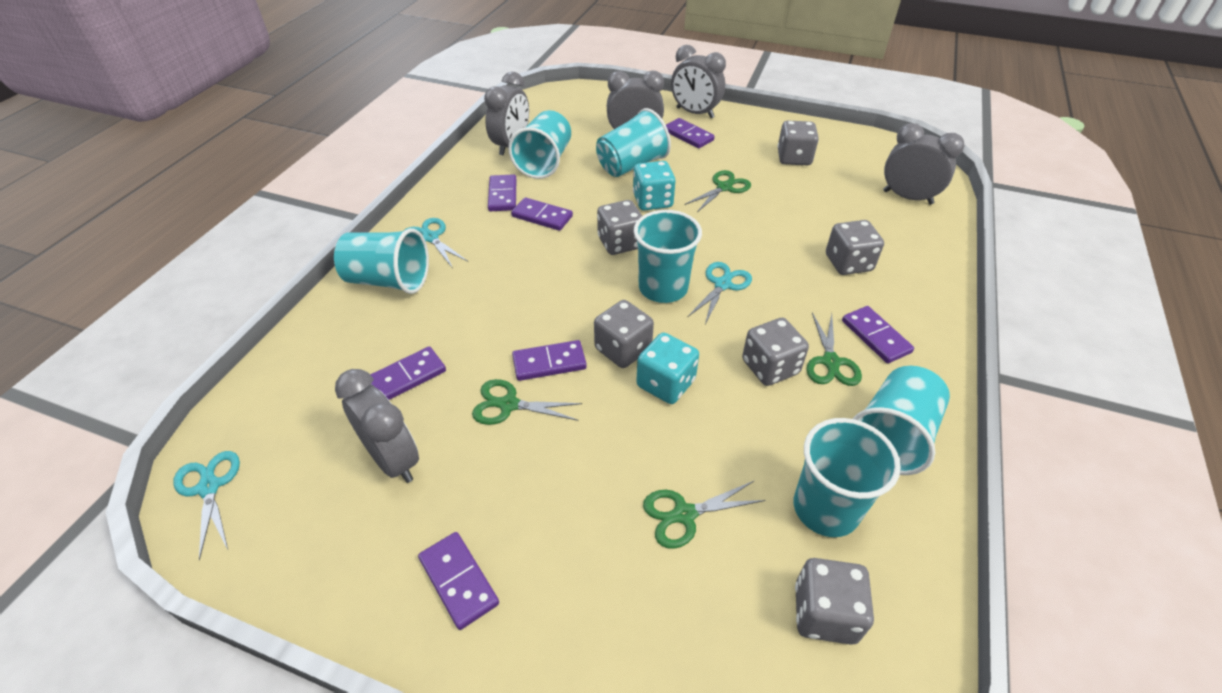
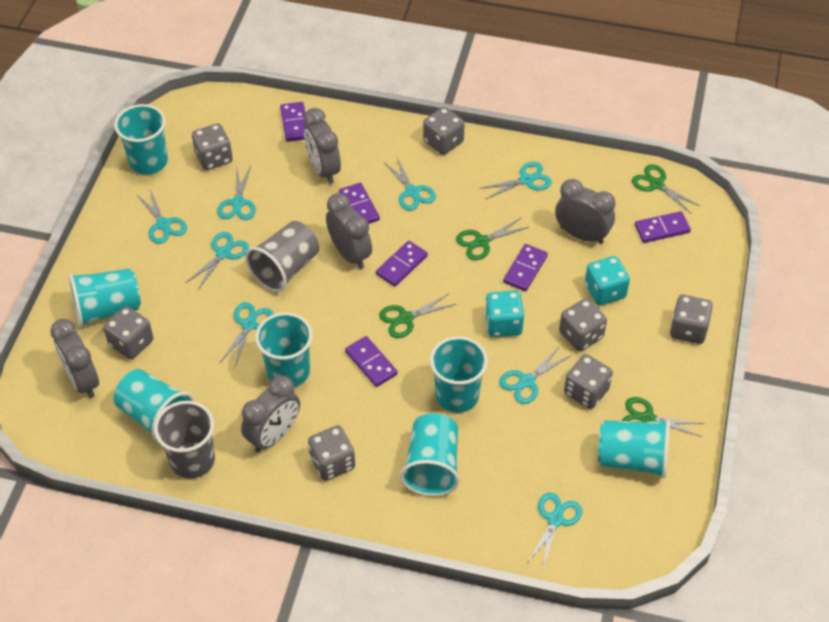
grey cup: 0 -> 2
grey dice: 6 -> 7
purple domino: 7 -> 6
turquoise cup: 6 -> 7
turquoise scissors: 3 -> 8

